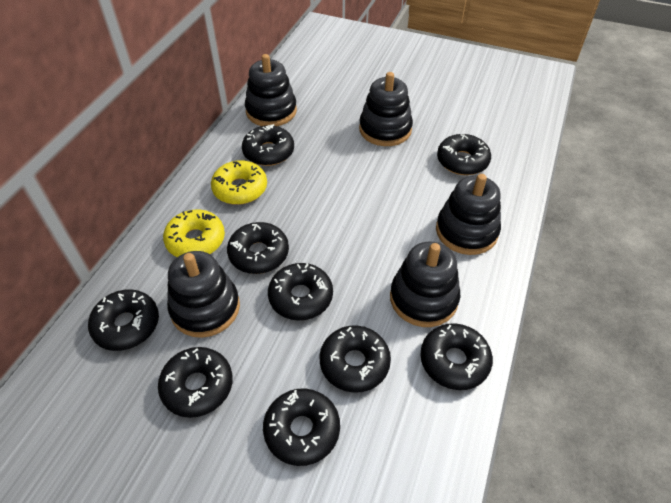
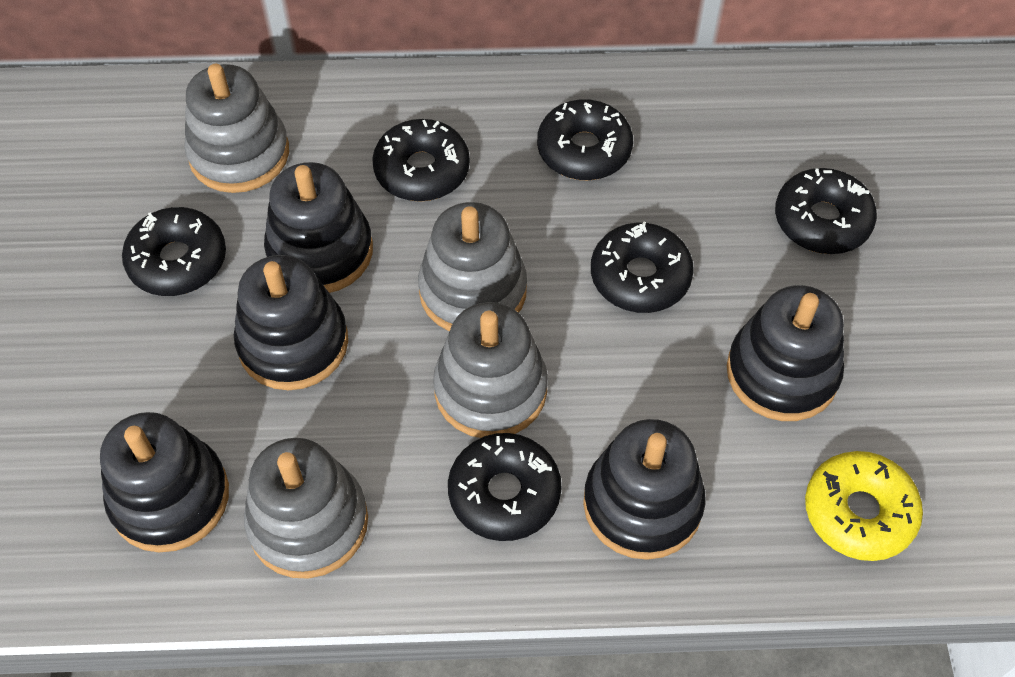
black donut: 9 -> 6
grey stacking toy: 0 -> 4
yellow donut: 2 -> 1

